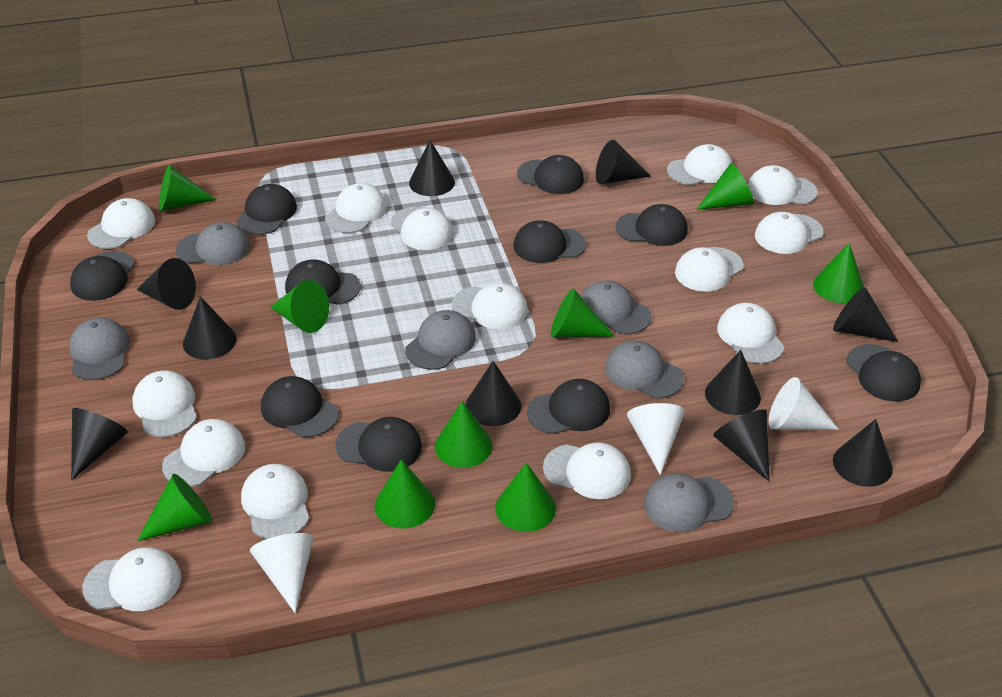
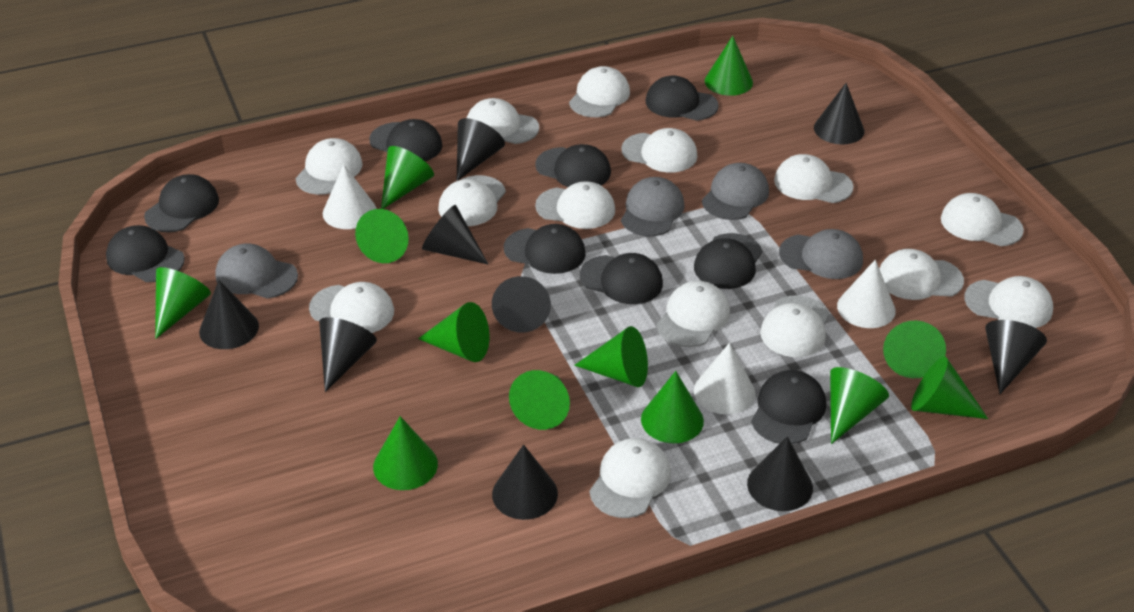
black cap: 10 -> 9
black cone: 10 -> 9
green cone: 9 -> 12
grey cap: 6 -> 4

